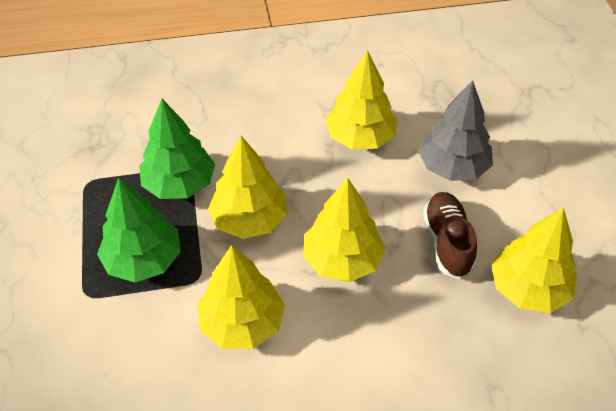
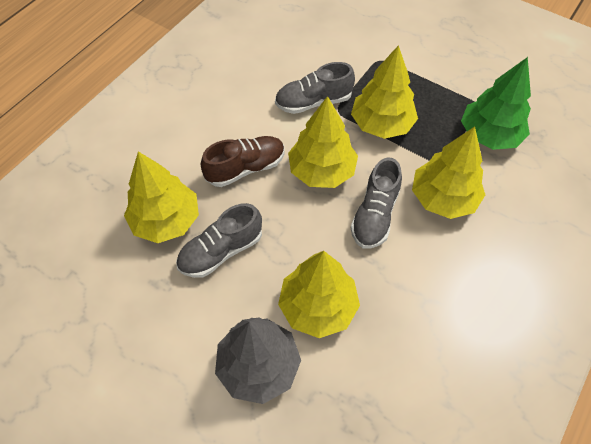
green tree: 2 -> 1
grey shoe: 0 -> 3

